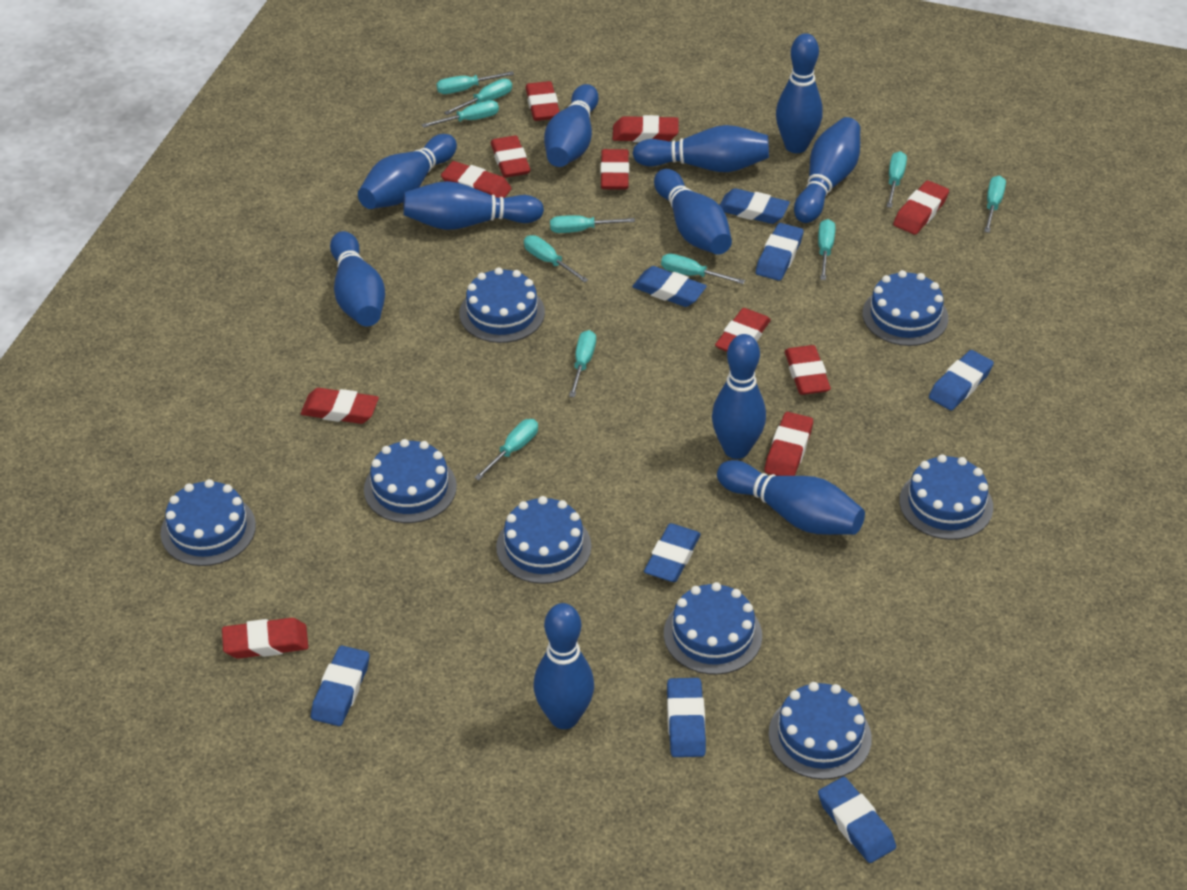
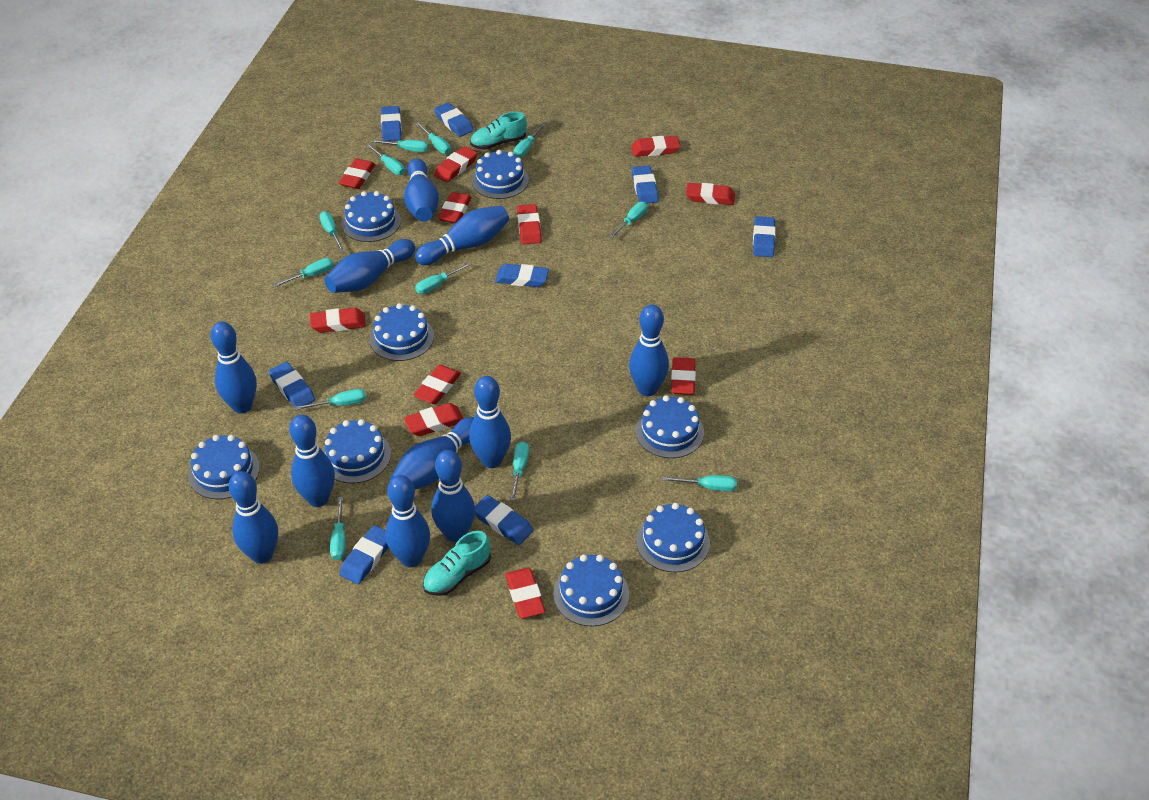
turquoise screwdriver: 11 -> 12
turquoise shoe: 0 -> 2

